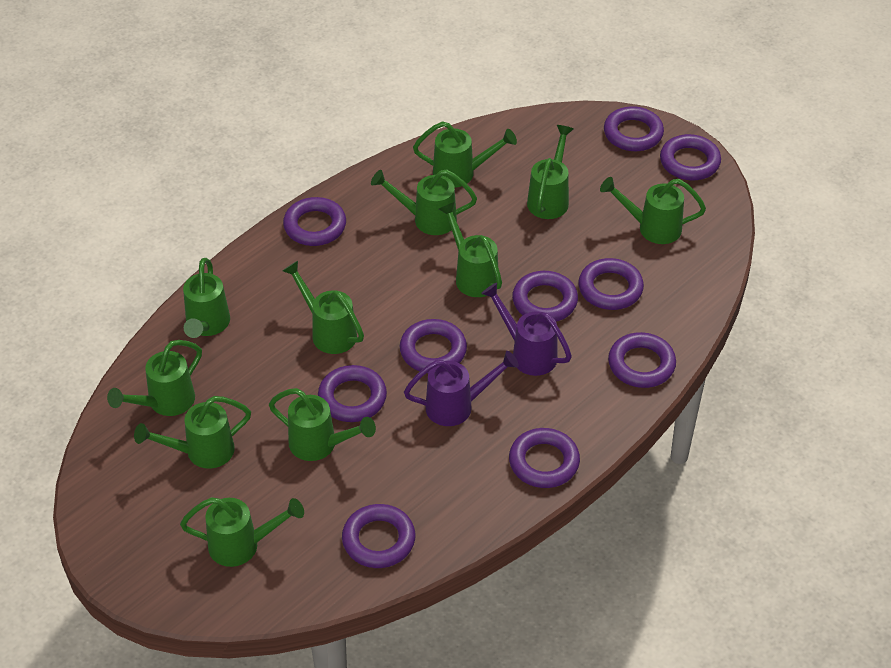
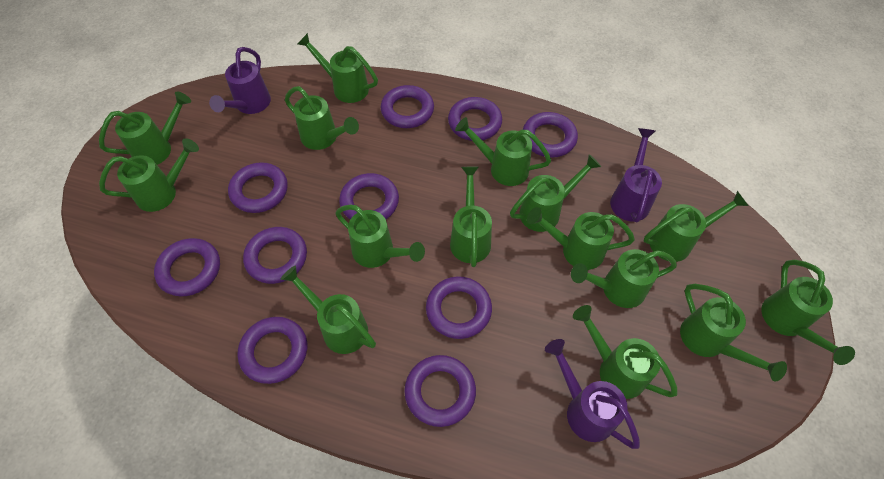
green watering can: 11 -> 15
purple watering can: 2 -> 3

